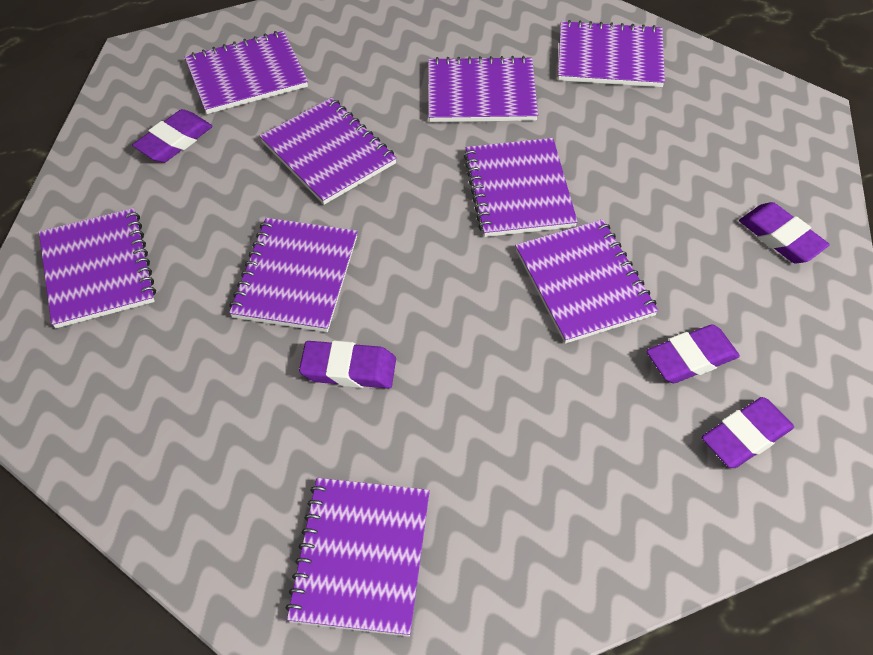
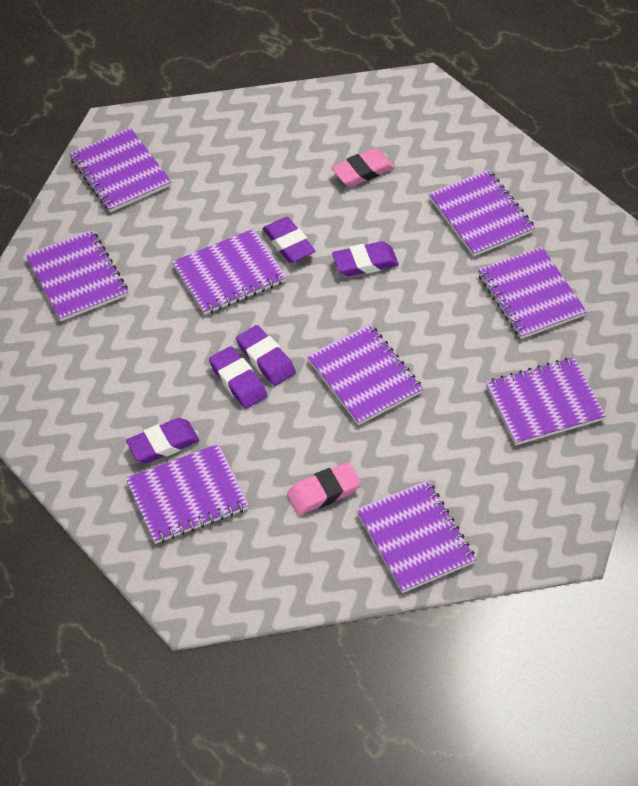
pink eraser: 0 -> 2

